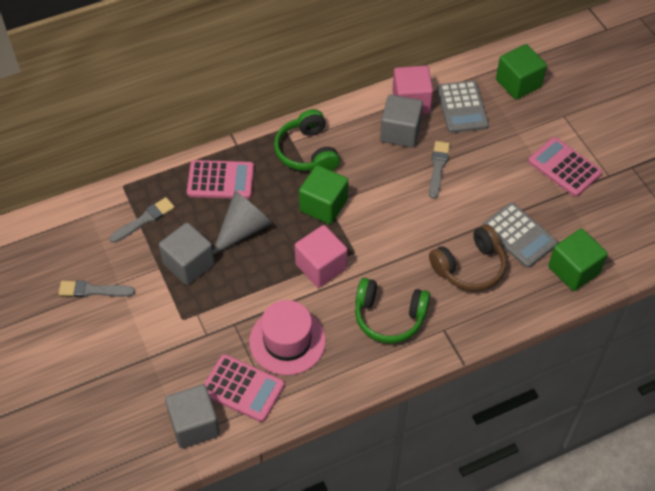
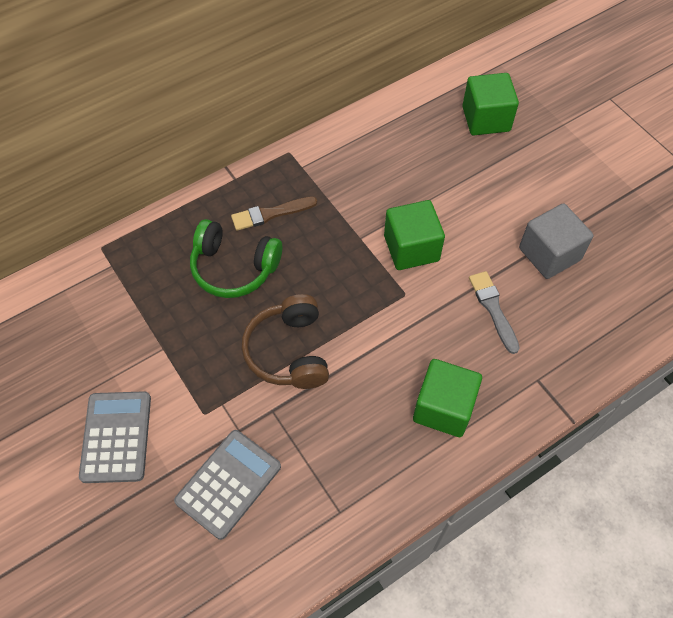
brown brush: 0 -> 1
green headphones: 2 -> 1
grey brush: 3 -> 1
grey cone: 1 -> 0
grey cube: 3 -> 1
pink calculator: 3 -> 0
pink cube: 2 -> 0
pink hat: 1 -> 0

